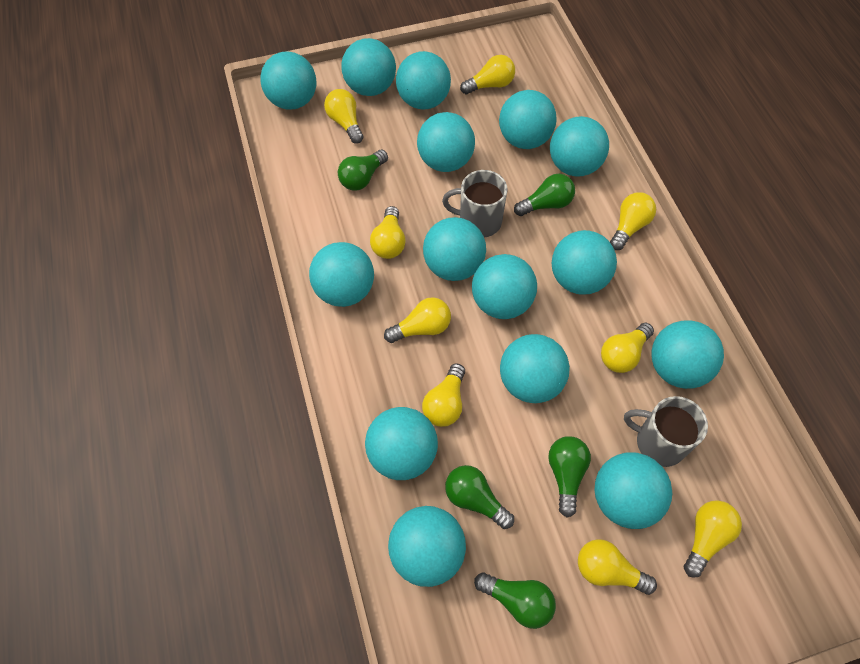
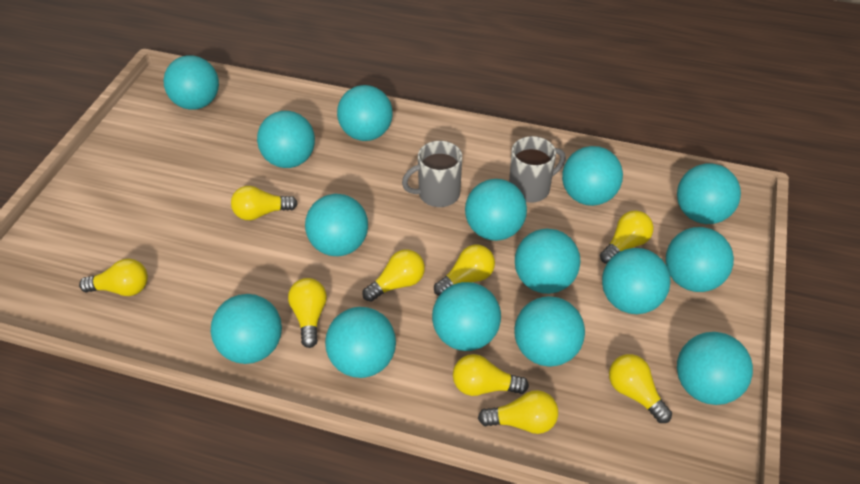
green light bulb: 5 -> 0

